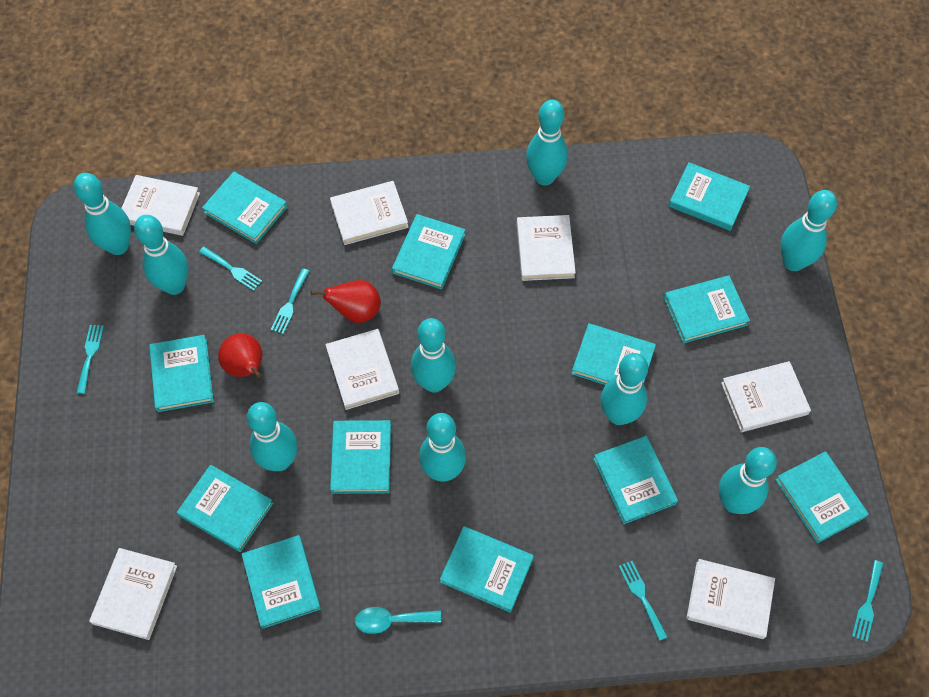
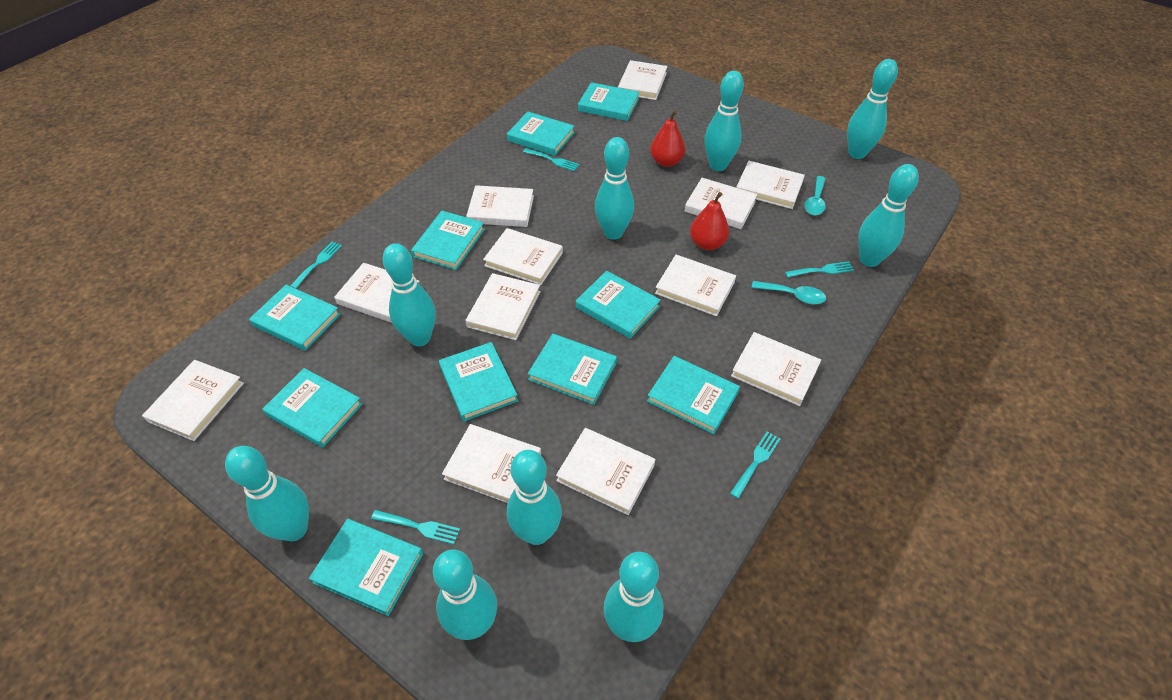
turquoise book: 12 -> 10
turquoise spoon: 1 -> 2
white book: 7 -> 12

